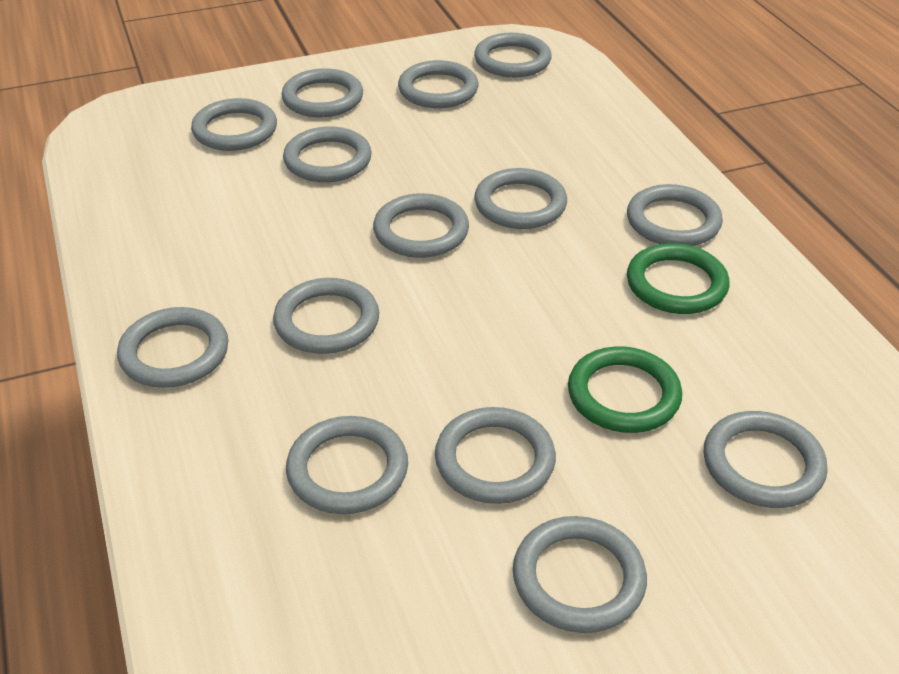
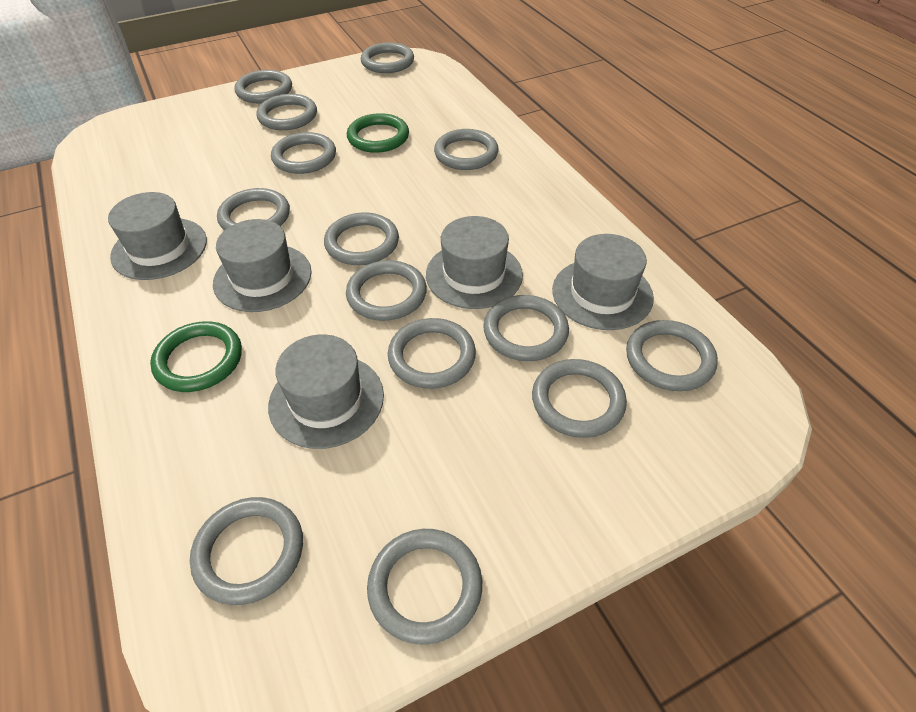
grey hat: 0 -> 5

